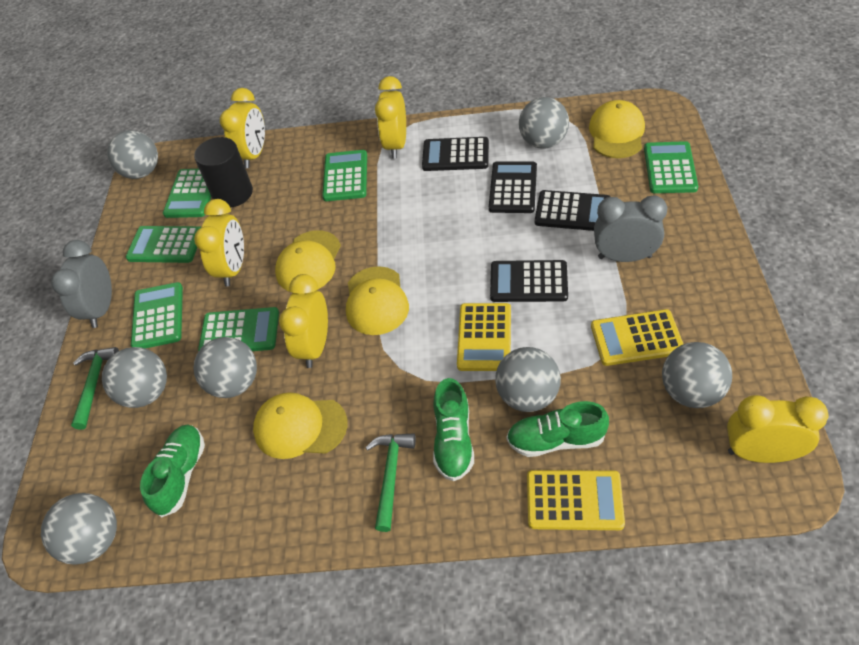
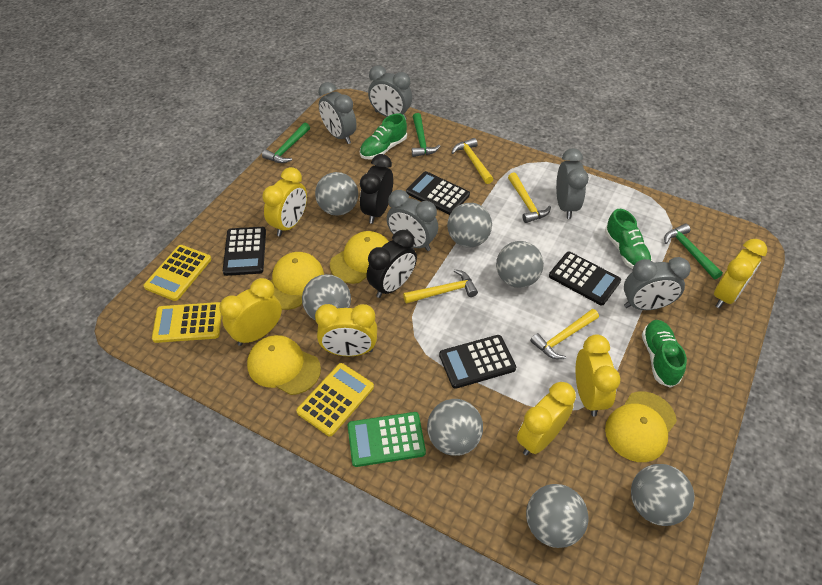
black clock: 0 -> 2
black cylinder: 1 -> 0
green calculator: 6 -> 1
green hammer: 2 -> 3
grey clock: 2 -> 5
yellow clock: 5 -> 6
yellow hammer: 0 -> 4

